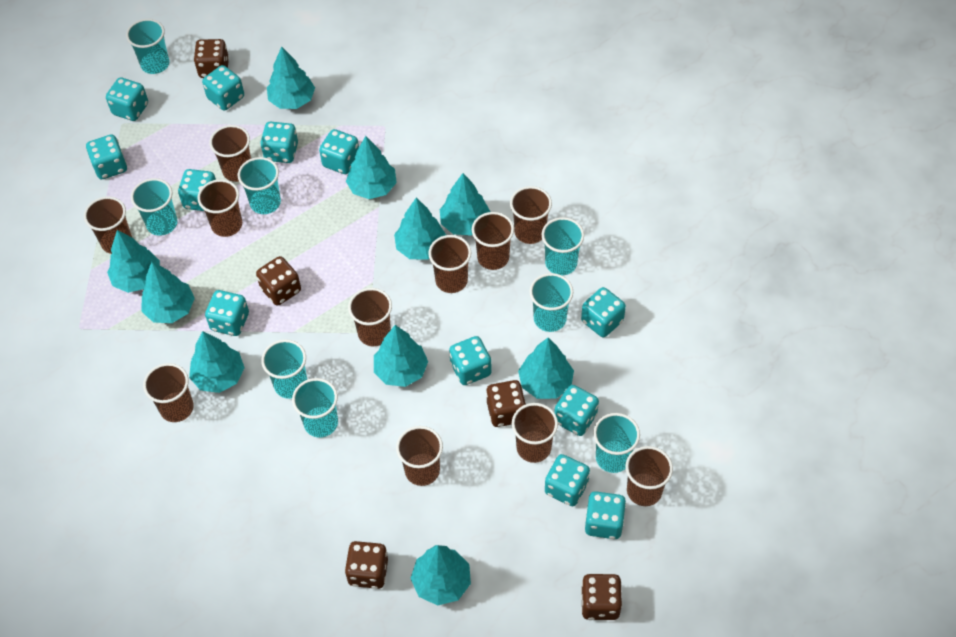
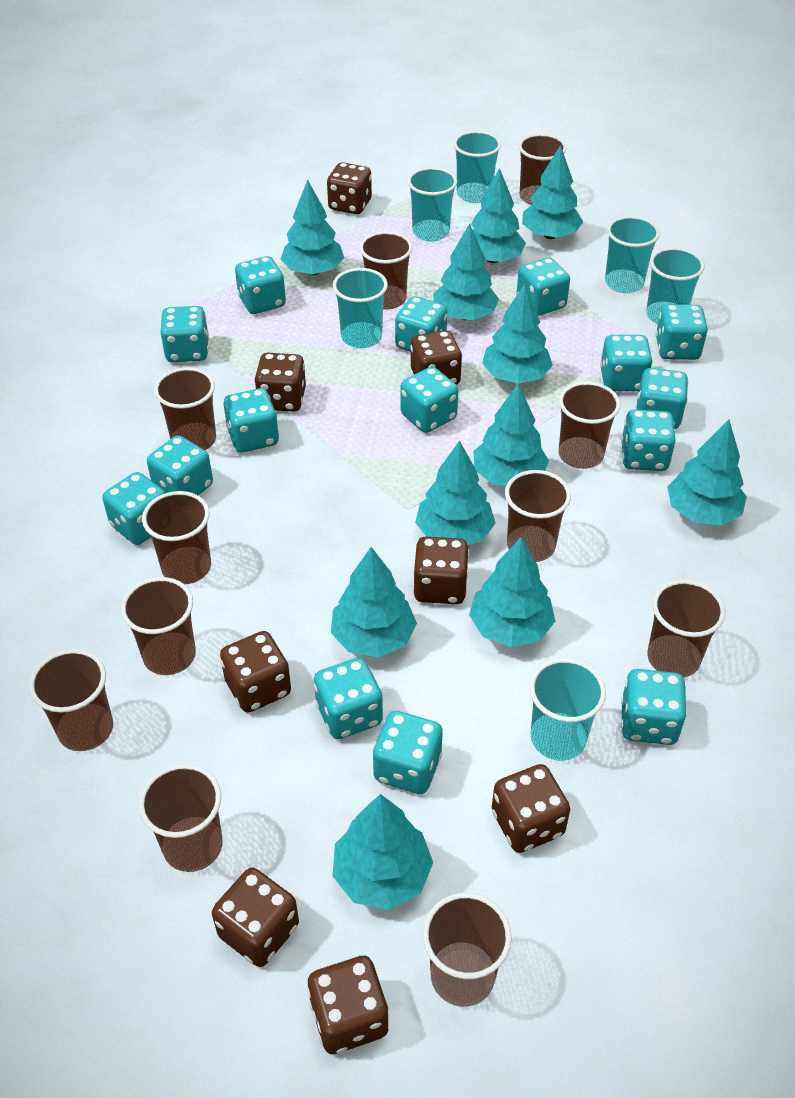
brown dice: 5 -> 8
turquoise cup: 8 -> 6
turquoise dice: 12 -> 15
turquoise tree: 10 -> 11

